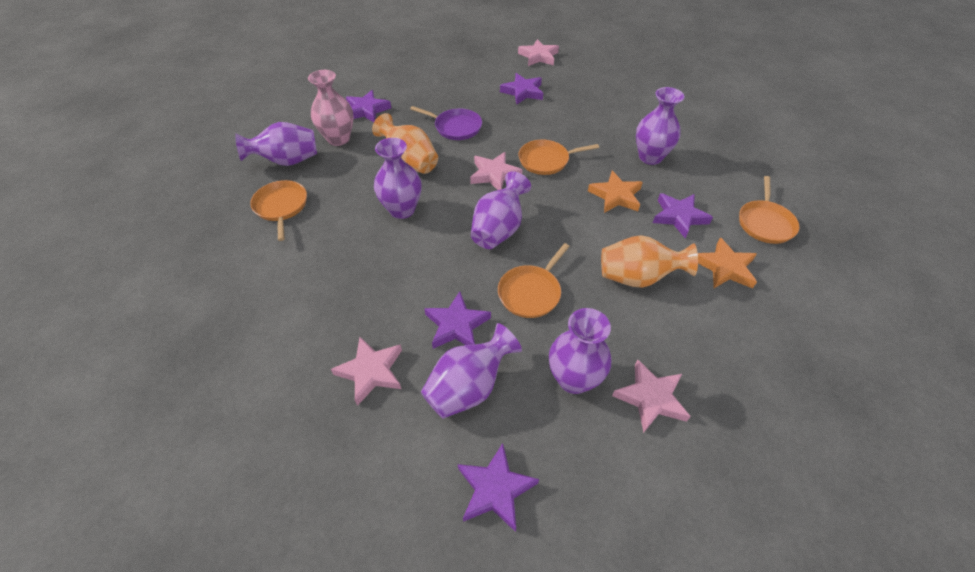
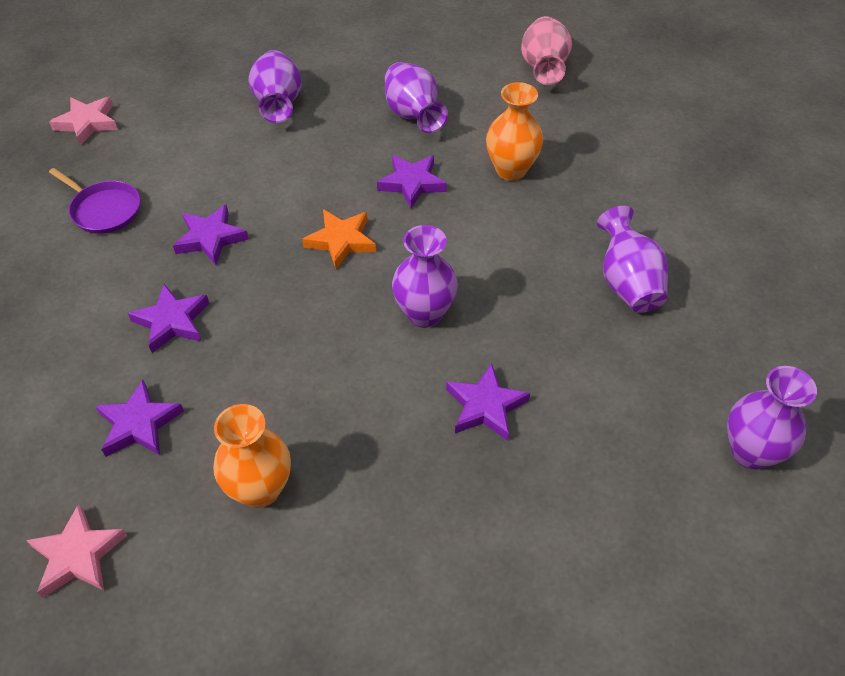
orange pan: 4 -> 0
orange star: 2 -> 1
pink star: 4 -> 2
purple vase: 6 -> 5

